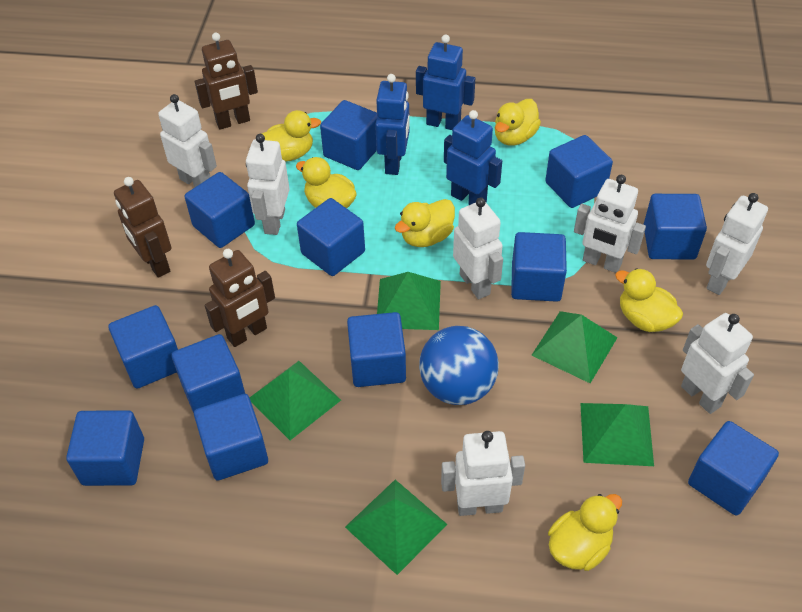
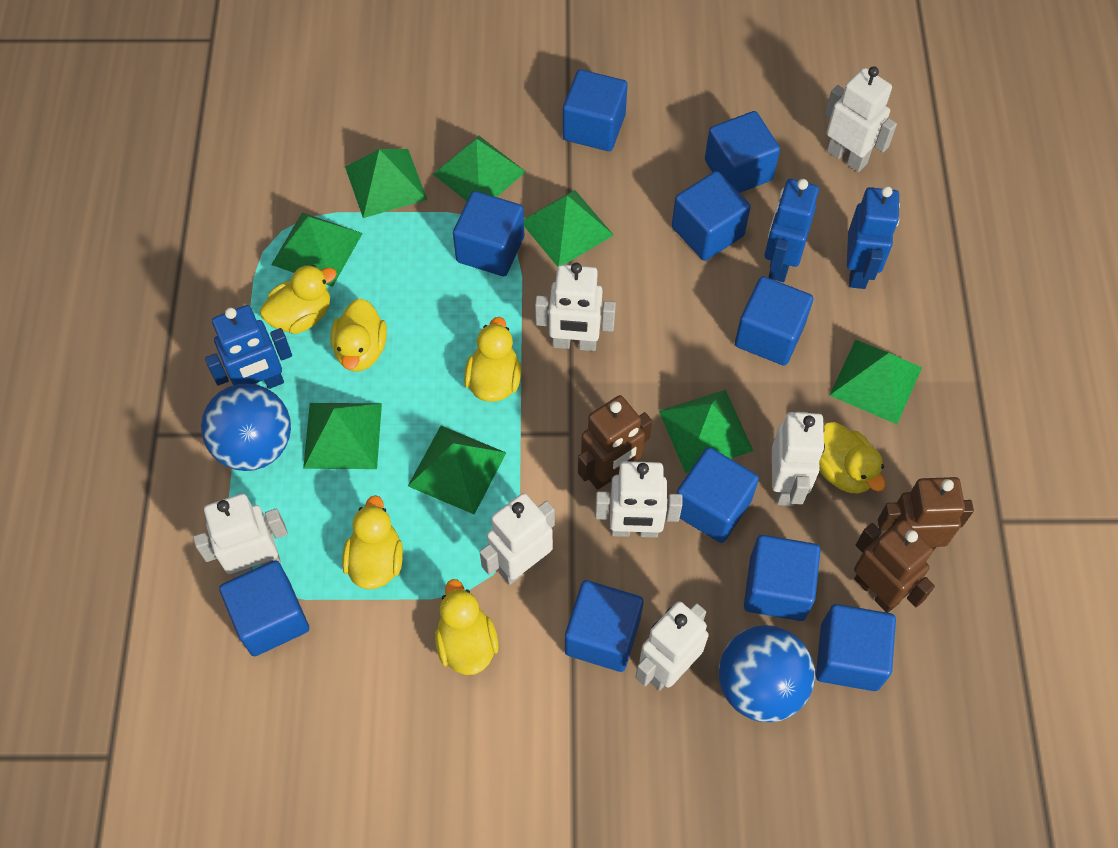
blue ball: 1 -> 2
blue cube: 12 -> 10
green pyramid: 5 -> 8

